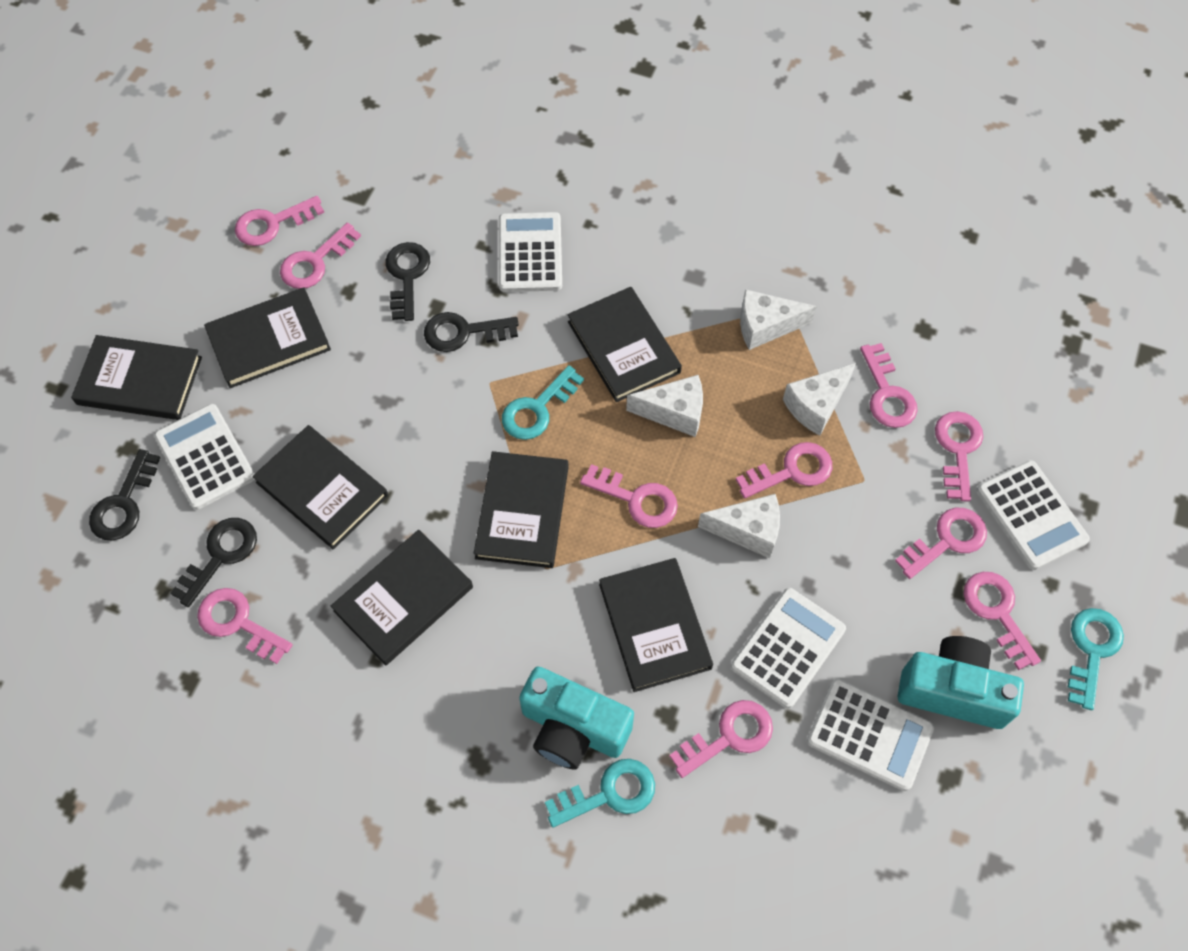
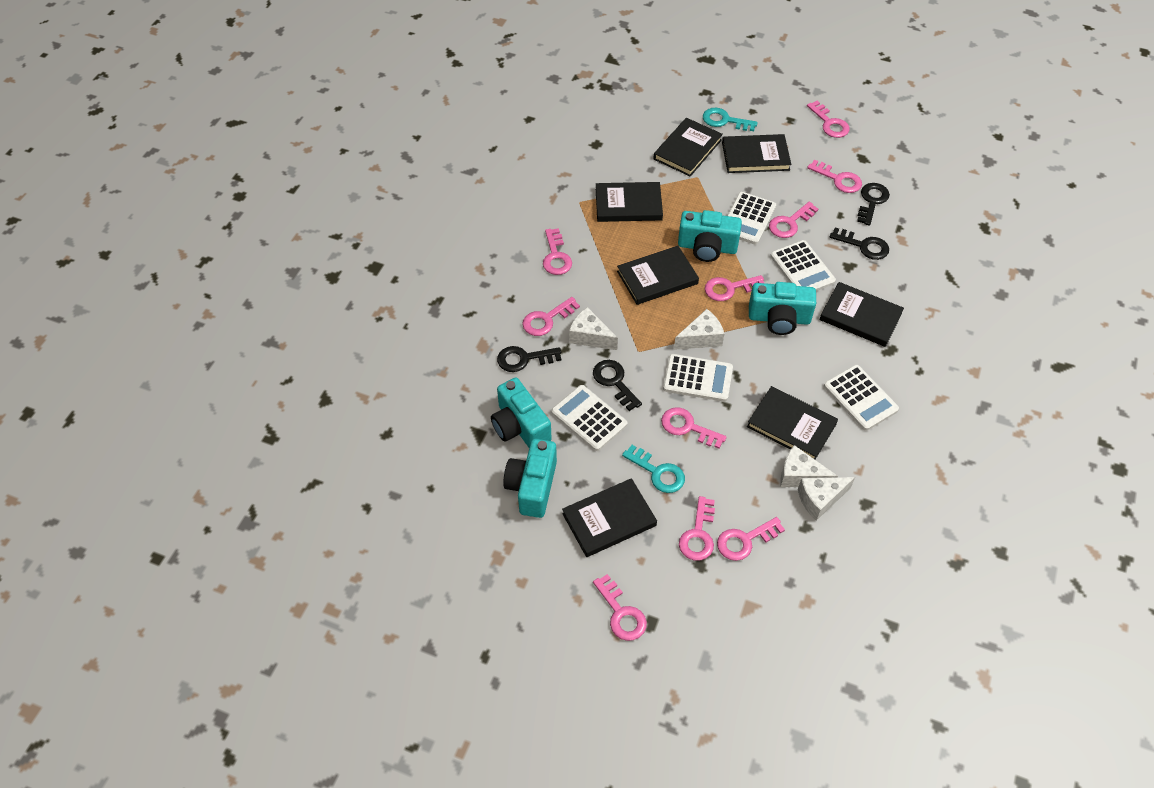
turquoise camera: 2 -> 4
turquoise key: 3 -> 2

